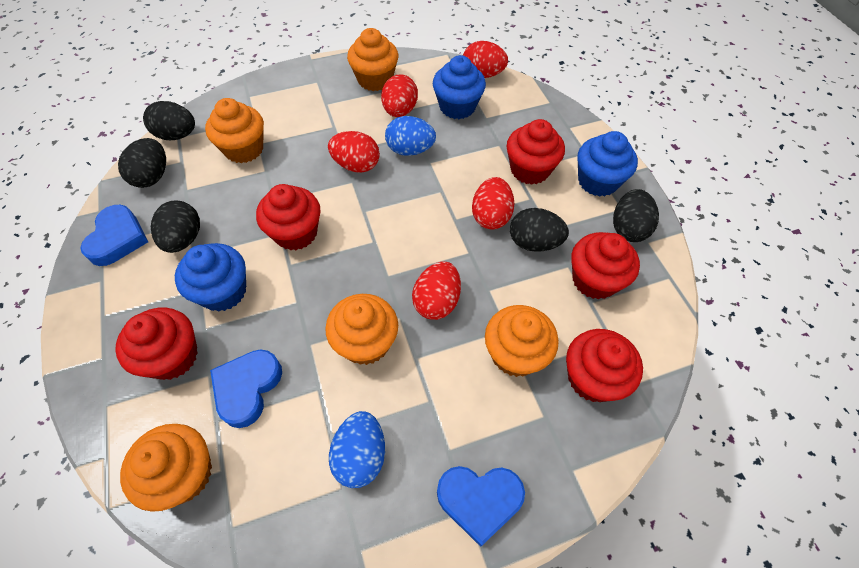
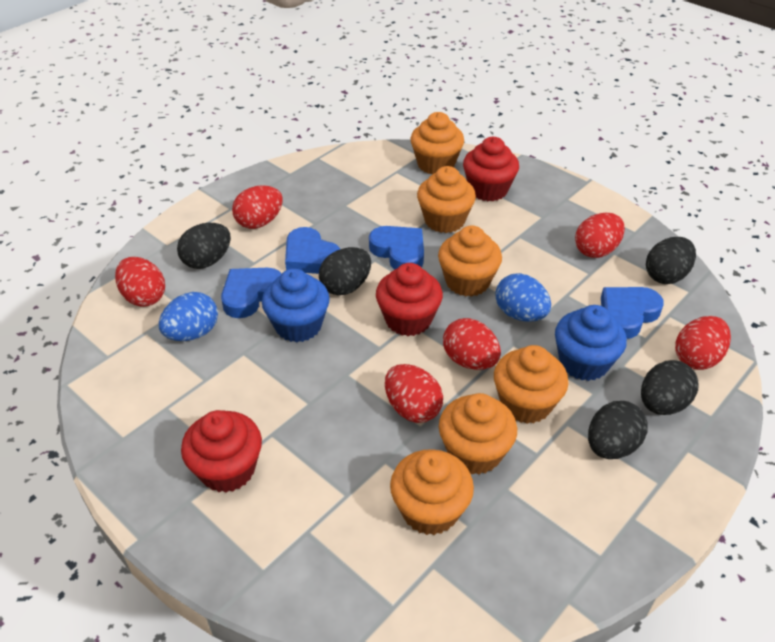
blue cupcake: 3 -> 2
blue heart: 3 -> 4
orange cupcake: 5 -> 6
red cupcake: 5 -> 3
red egg: 5 -> 6

